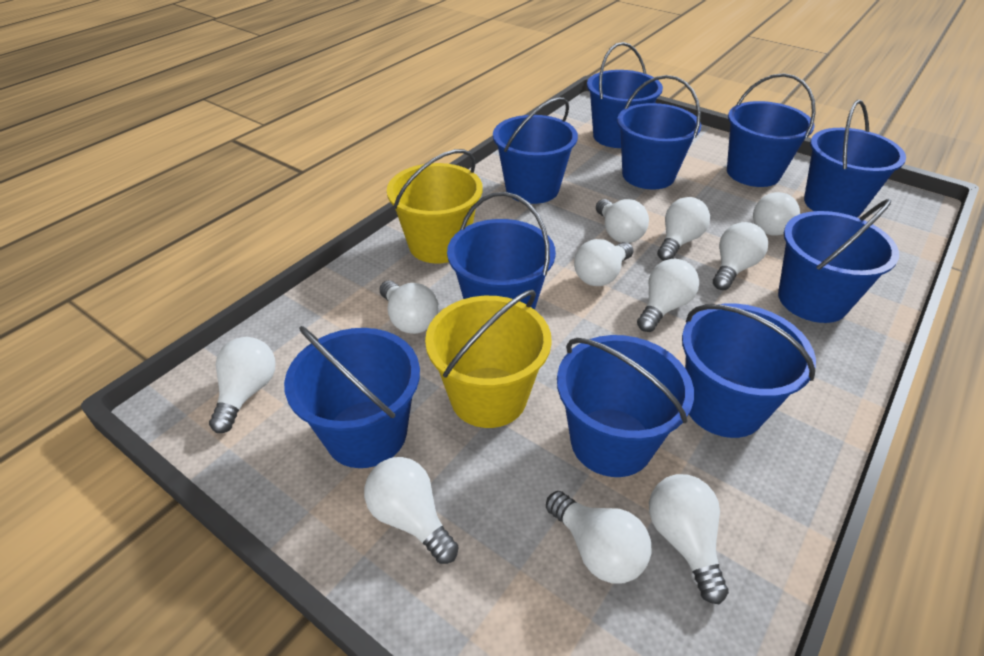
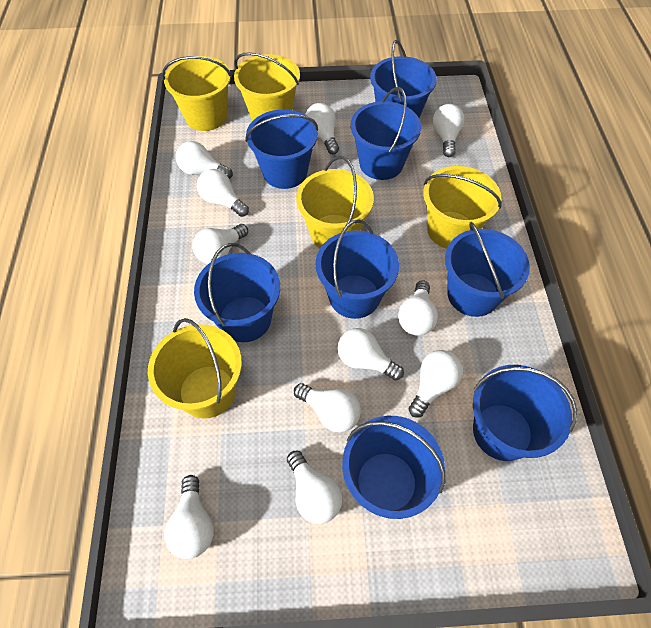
blue bucket: 10 -> 8
yellow bucket: 2 -> 5

